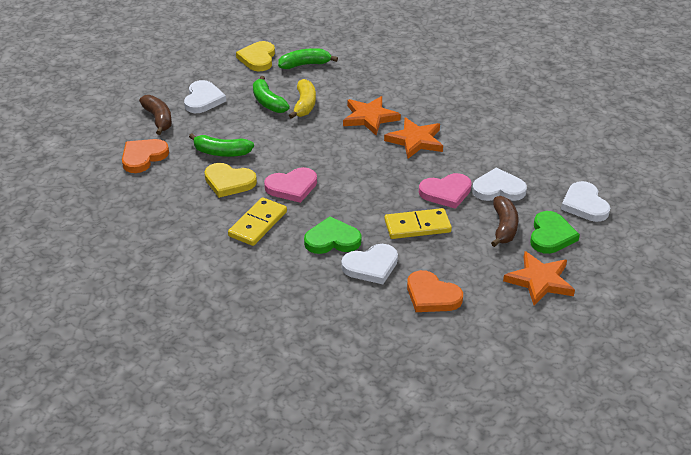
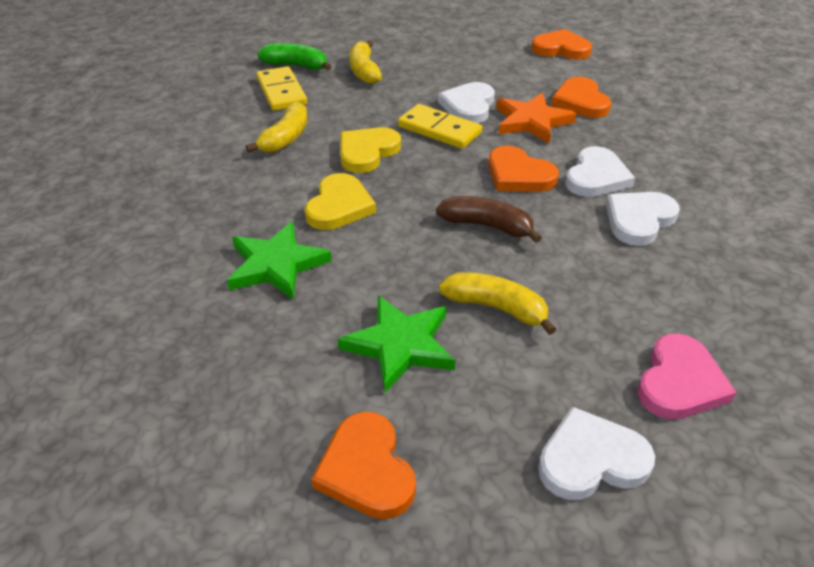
brown banana: 2 -> 1
green banana: 3 -> 1
green heart: 2 -> 0
green star: 0 -> 2
orange heart: 2 -> 4
orange star: 3 -> 1
pink heart: 2 -> 1
yellow banana: 1 -> 3

